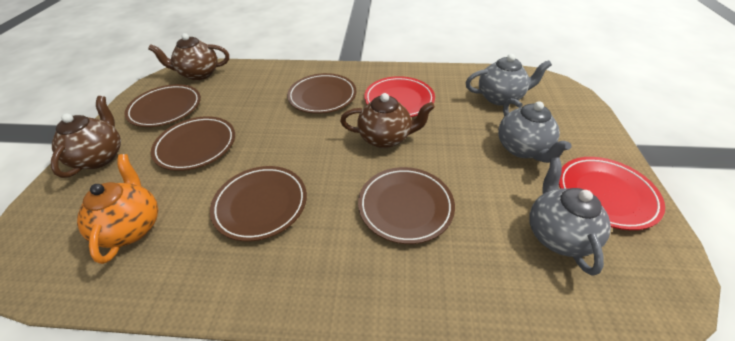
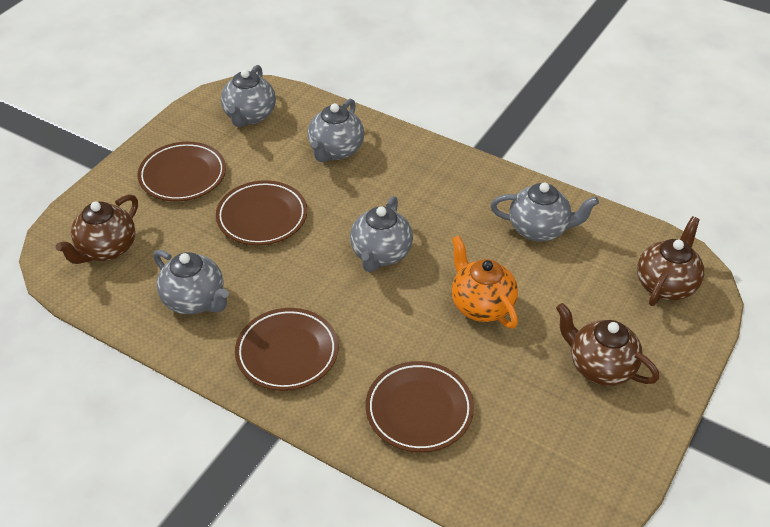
brown plate: 5 -> 4
grey teapot: 3 -> 5
red plate: 2 -> 0

